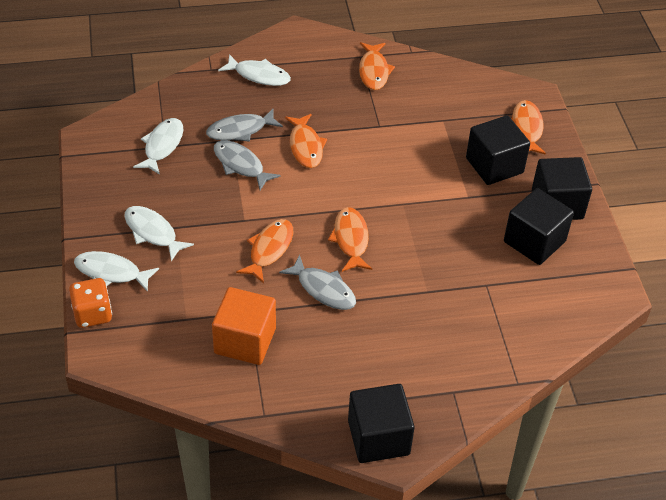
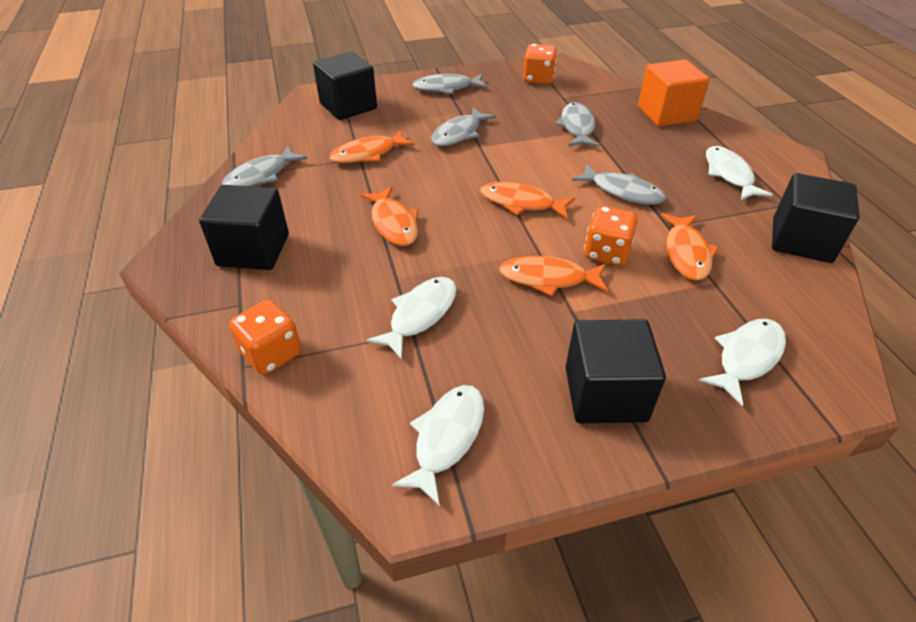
grey fish: 3 -> 5
orange dice: 1 -> 3

